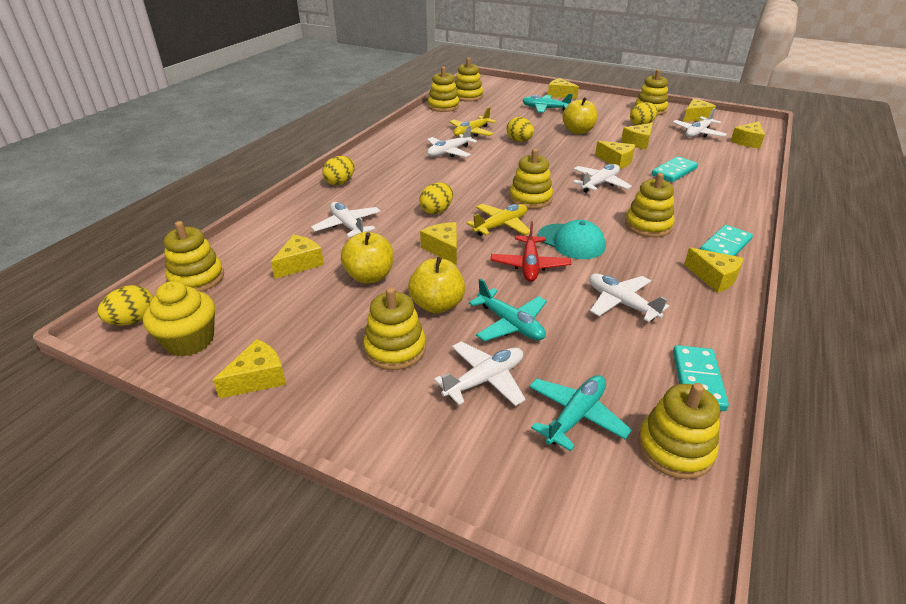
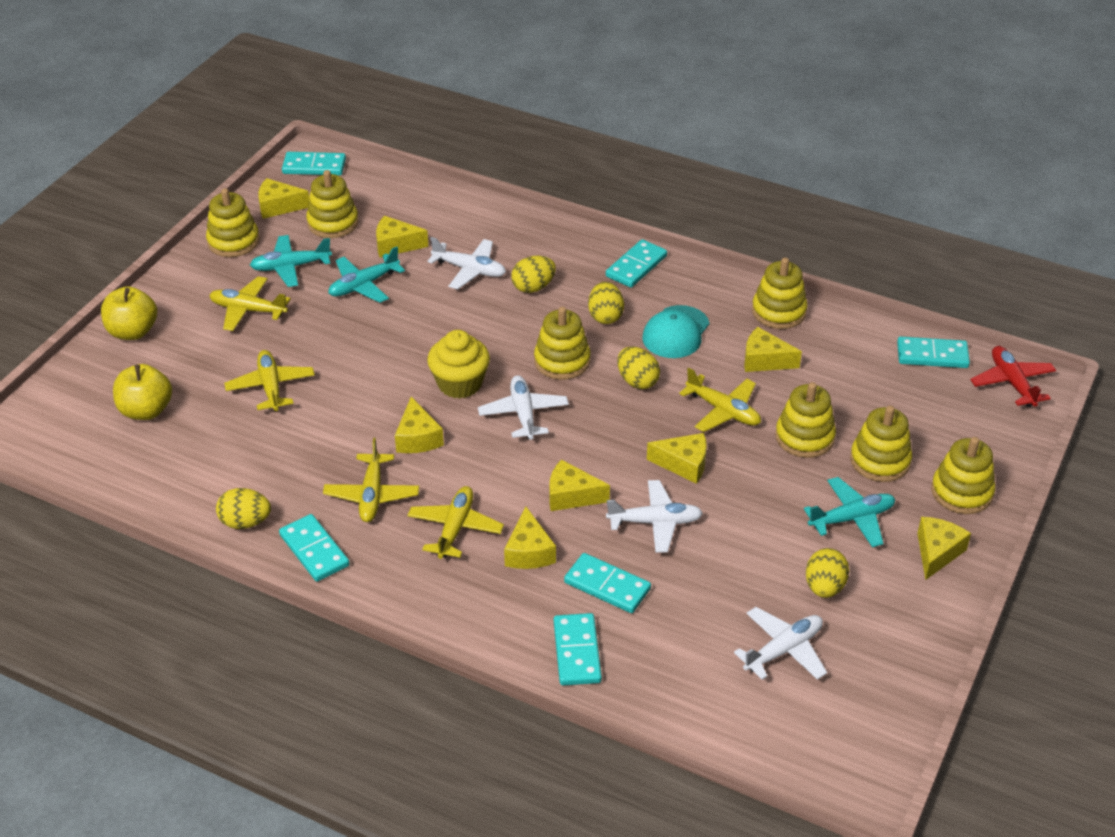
turquoise domino: 3 -> 6
white plane: 6 -> 4
yellow apple: 3 -> 2
yellow cheese: 9 -> 8
yellow plane: 2 -> 5
yellow stacking toy: 8 -> 7

